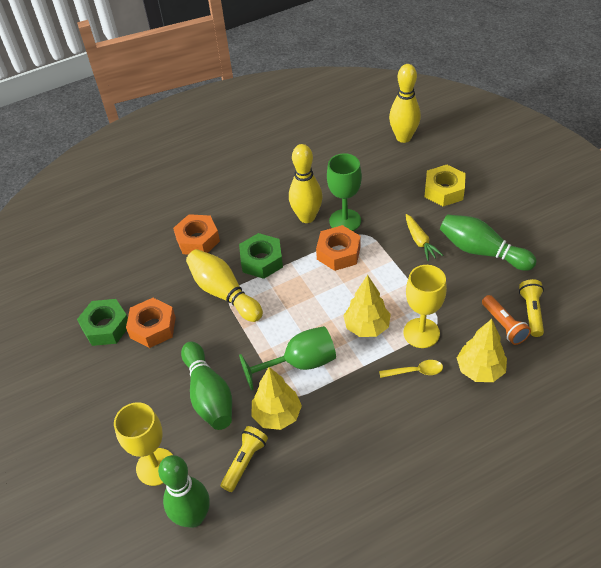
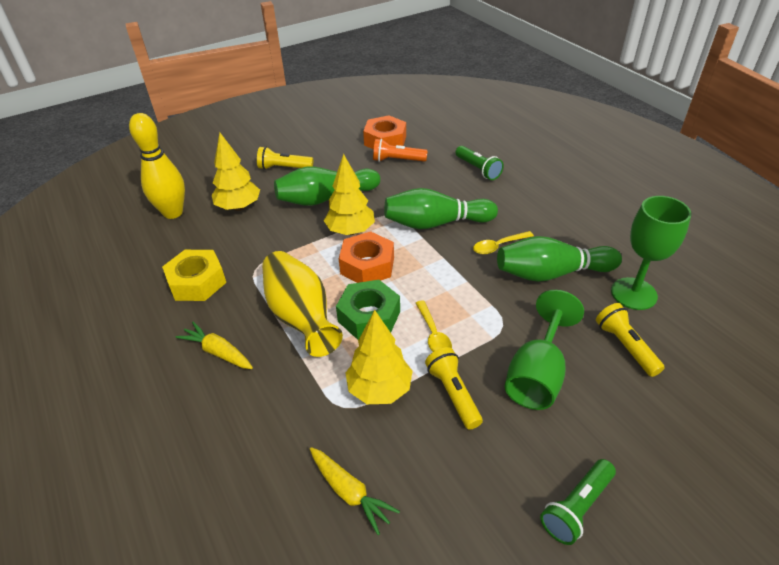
green flashlight: 0 -> 2
green nut: 2 -> 1
orange nut: 3 -> 2
yellow bowling pin: 3 -> 1
yellow carrot: 1 -> 2
yellow flashlight: 2 -> 3
yellow goblet: 2 -> 0
yellow spoon: 1 -> 2
yellow vase: 0 -> 1

